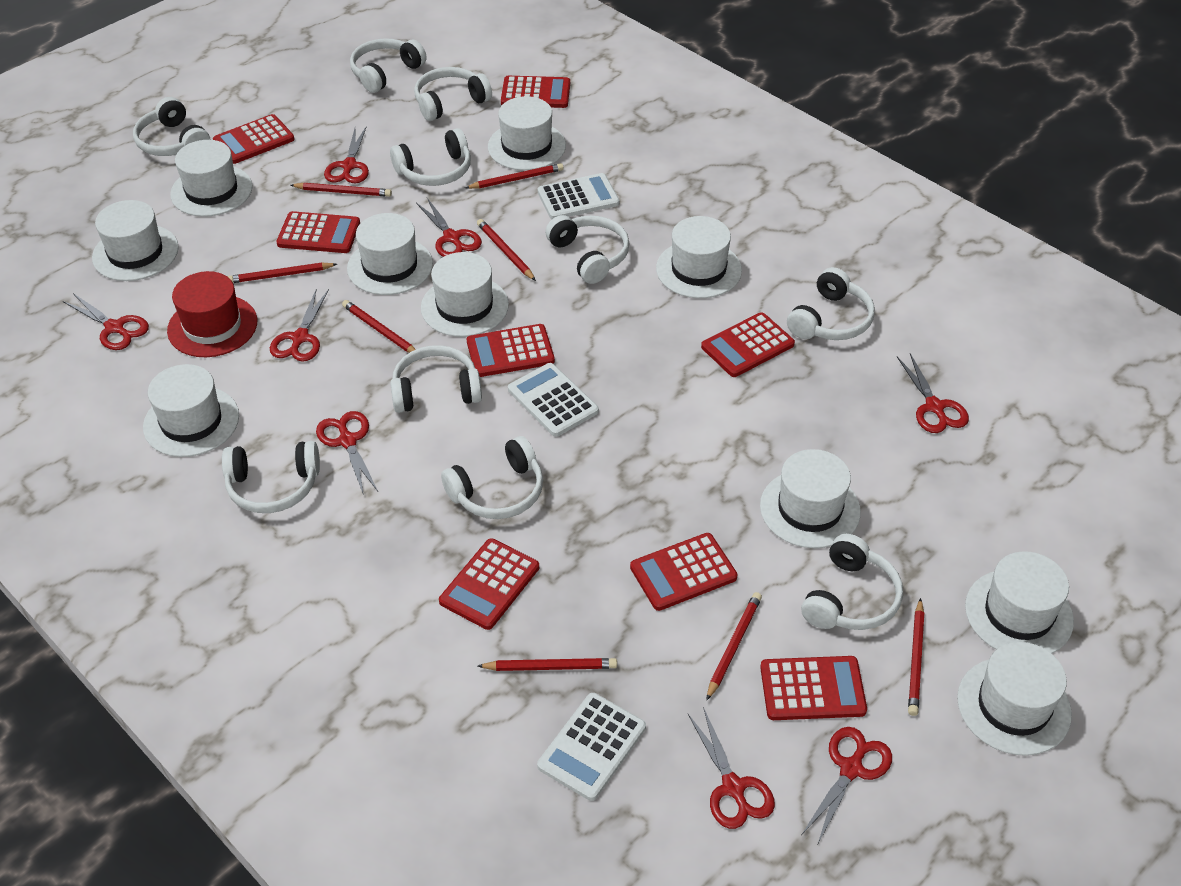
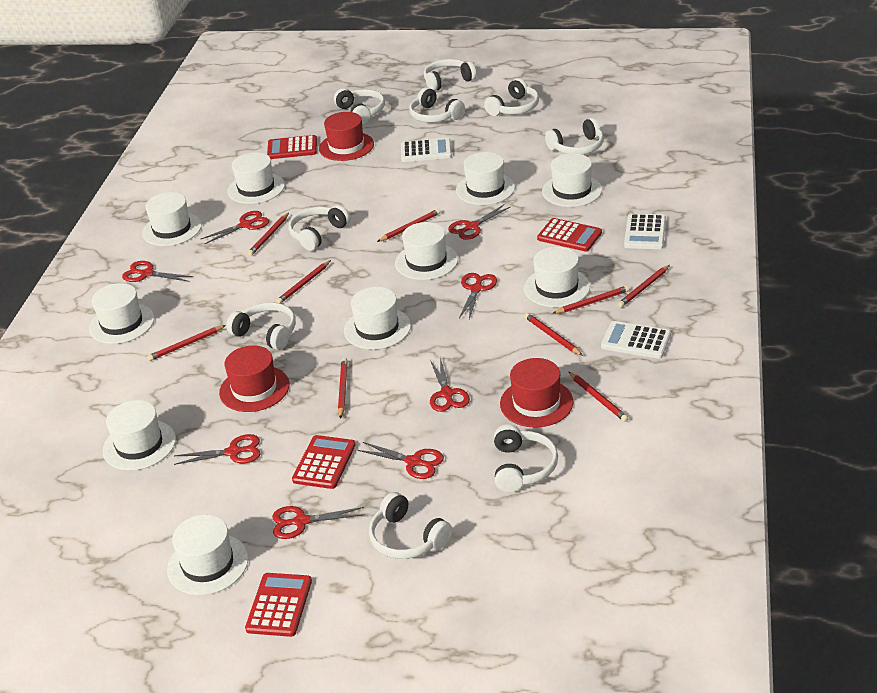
red calculator: 8 -> 4
red hat: 1 -> 3
red pencil: 8 -> 9
white headphones: 10 -> 9

